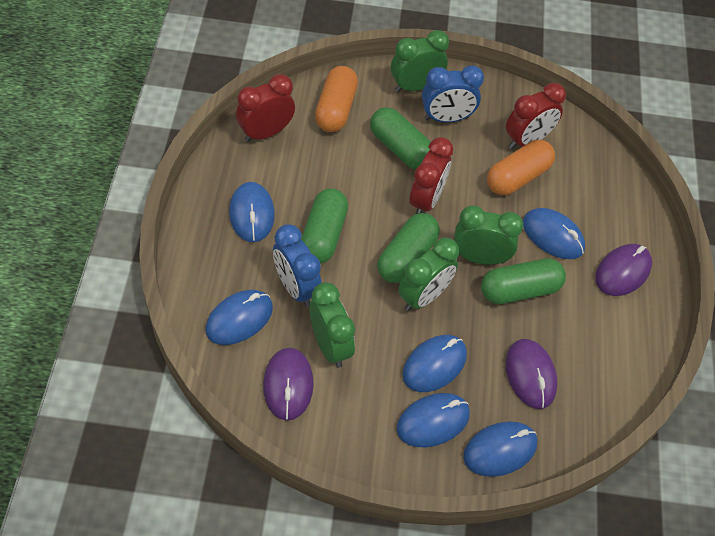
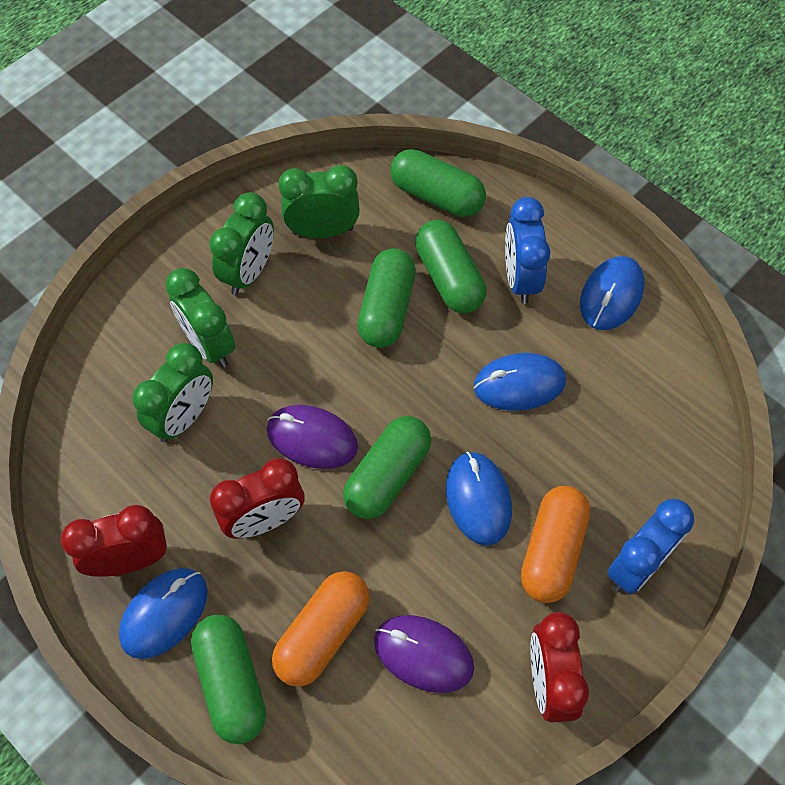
blue mouse: 6 -> 4
green capsule: 4 -> 5
purple mouse: 3 -> 2

